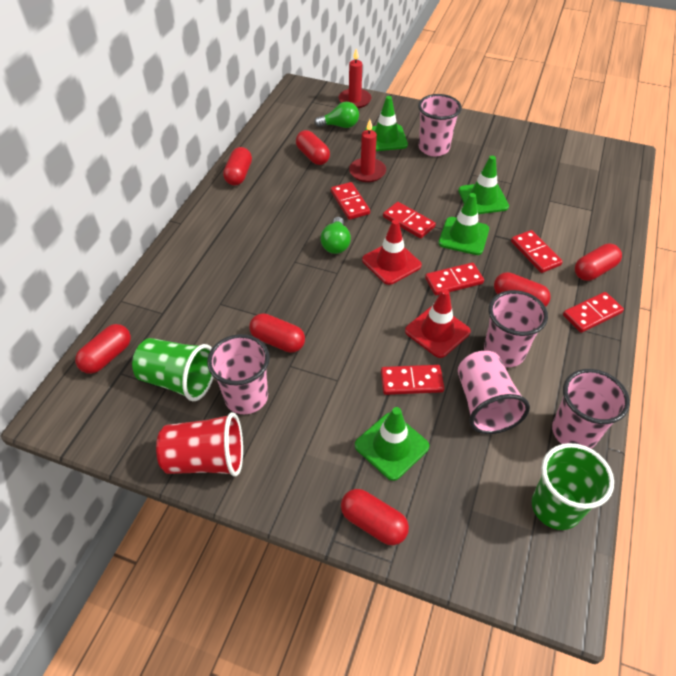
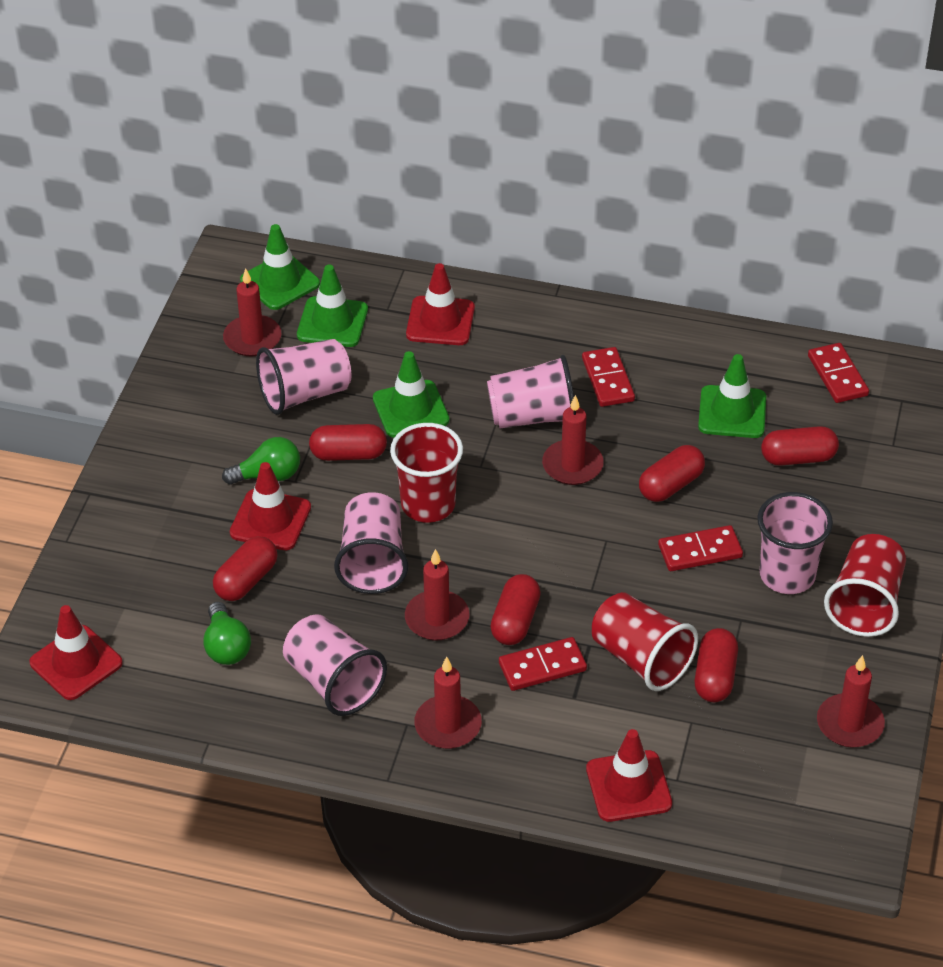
green cup: 2 -> 0
red candle: 2 -> 5
red capsule: 7 -> 6
red cup: 1 -> 3
red domino: 6 -> 4
red traffic cone: 2 -> 4

